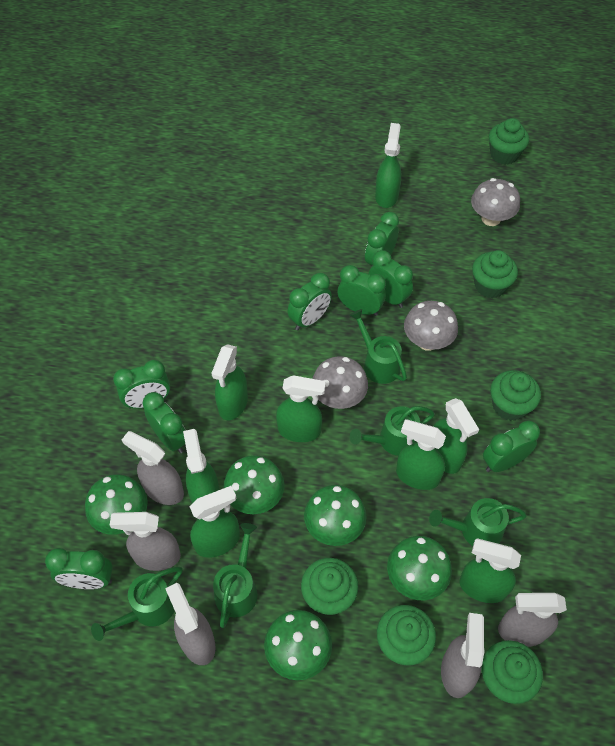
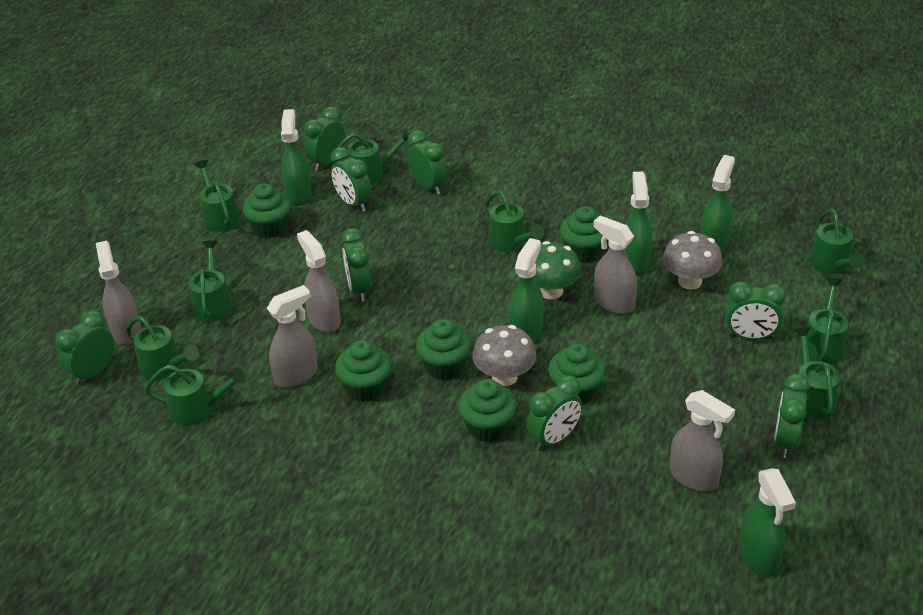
green mushroom: 5 -> 1
green spray bottle: 8 -> 5
green watering can: 5 -> 9
grey mushroom: 3 -> 2

